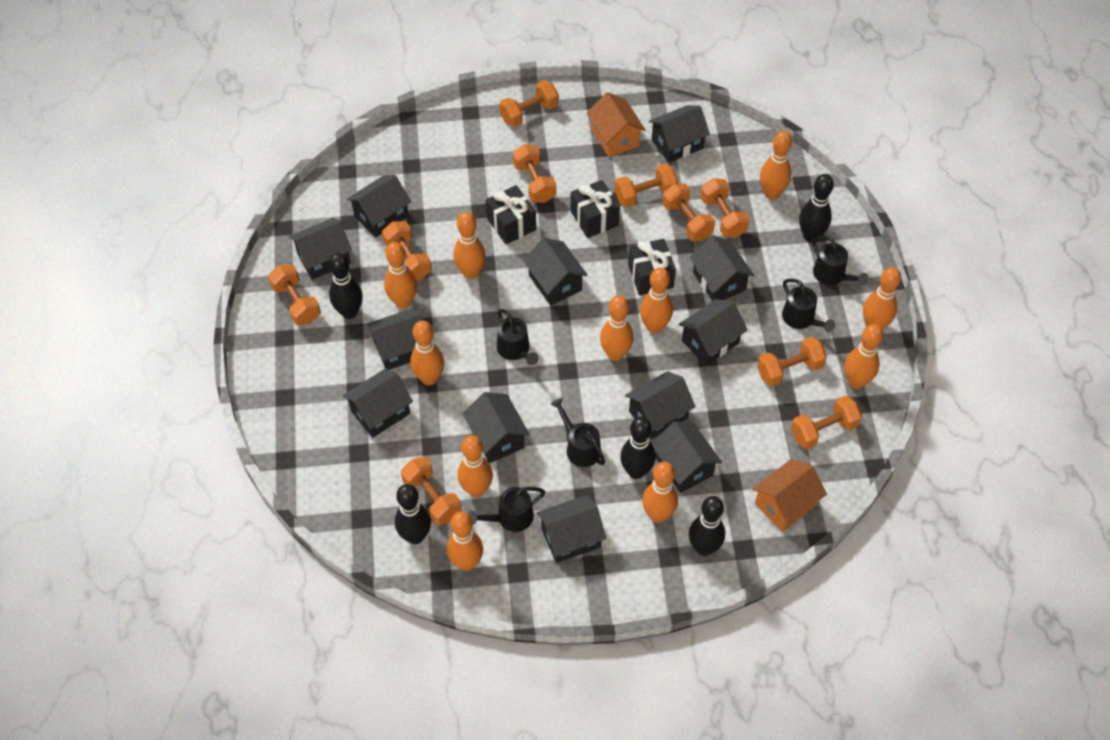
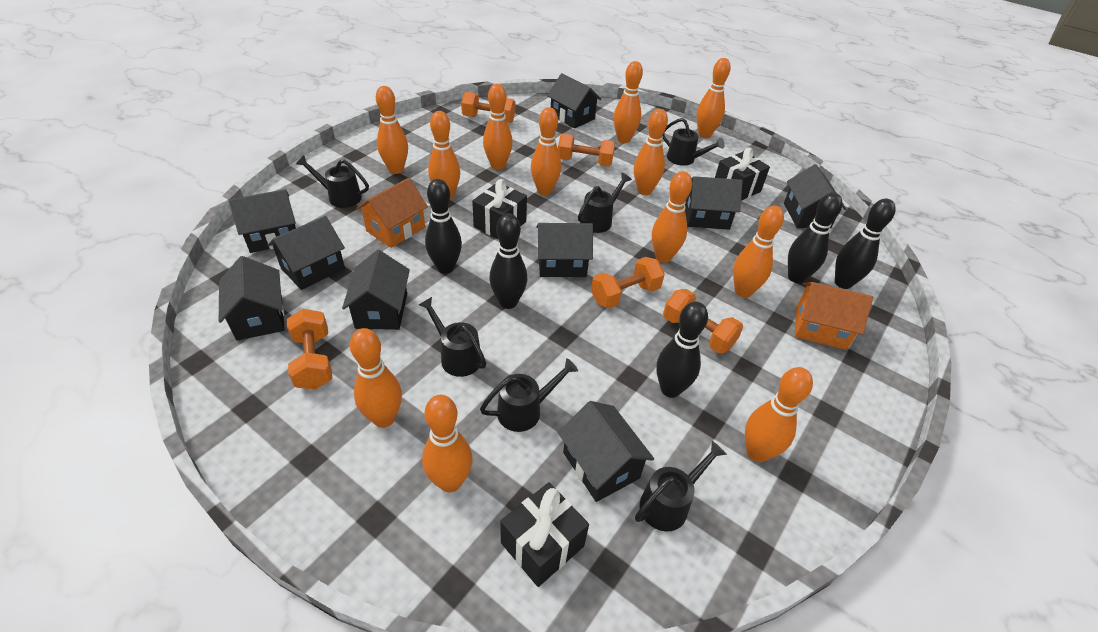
black house: 12 -> 9
black watering can: 5 -> 6
orange bowling pin: 11 -> 12
orange dumbbell: 10 -> 5

